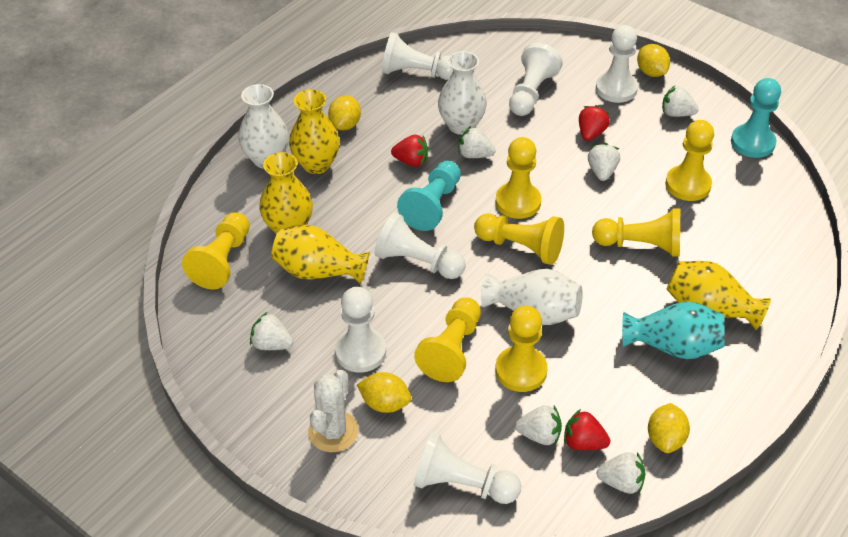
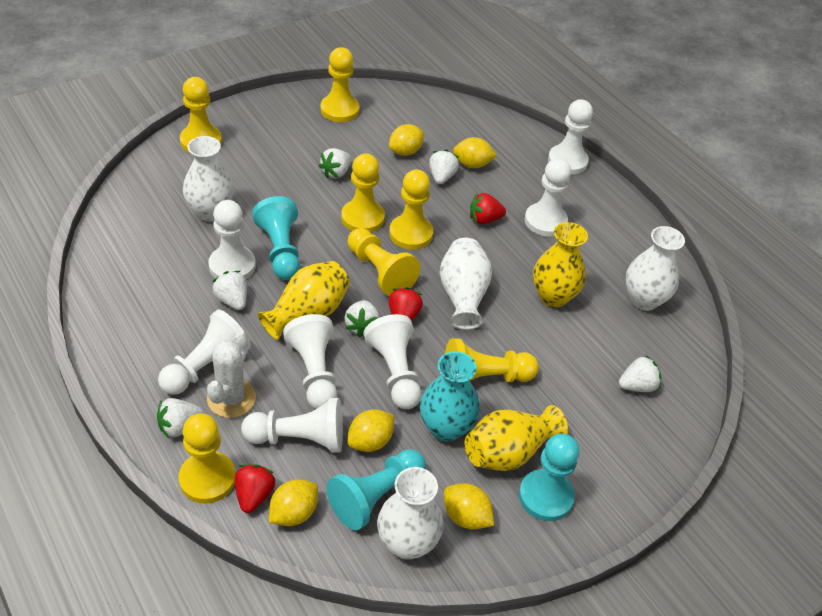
turquoise pawn: 2 -> 3
white pawn: 6 -> 7
white vase: 3 -> 4
yellow lemon: 4 -> 5
yellow vase: 4 -> 3

